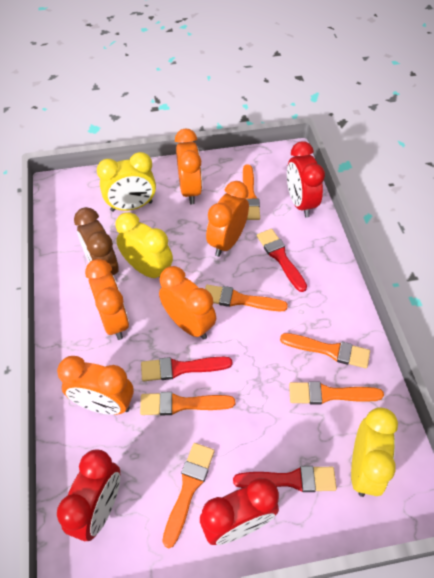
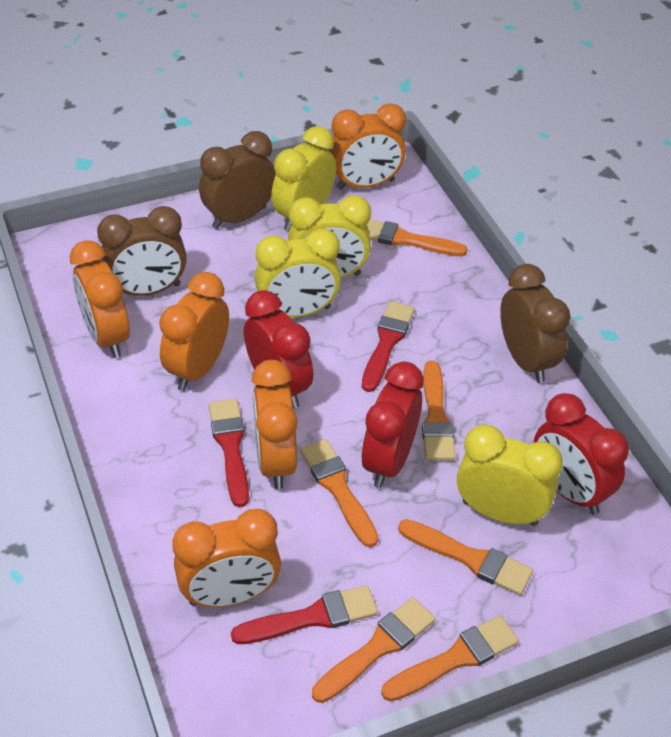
brown clock: 1 -> 3
yellow clock: 3 -> 4

